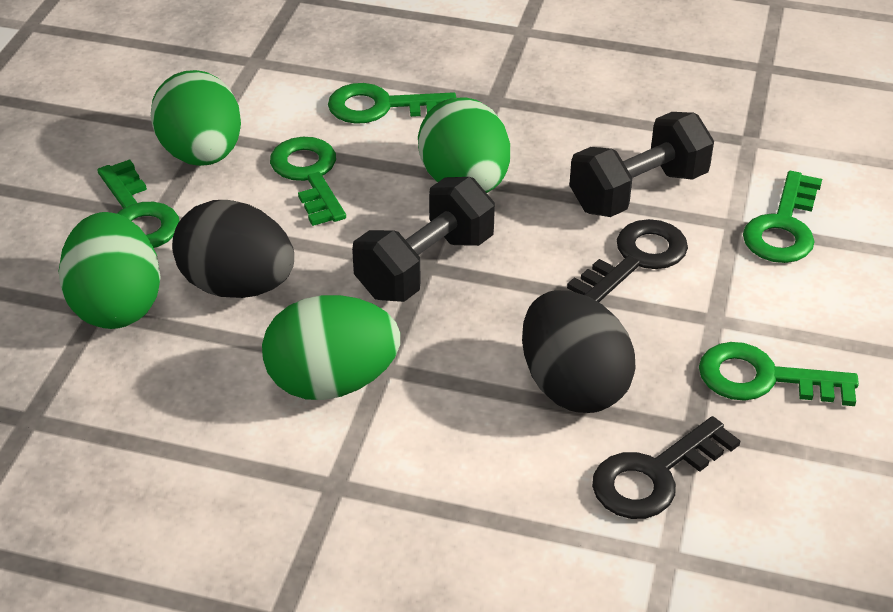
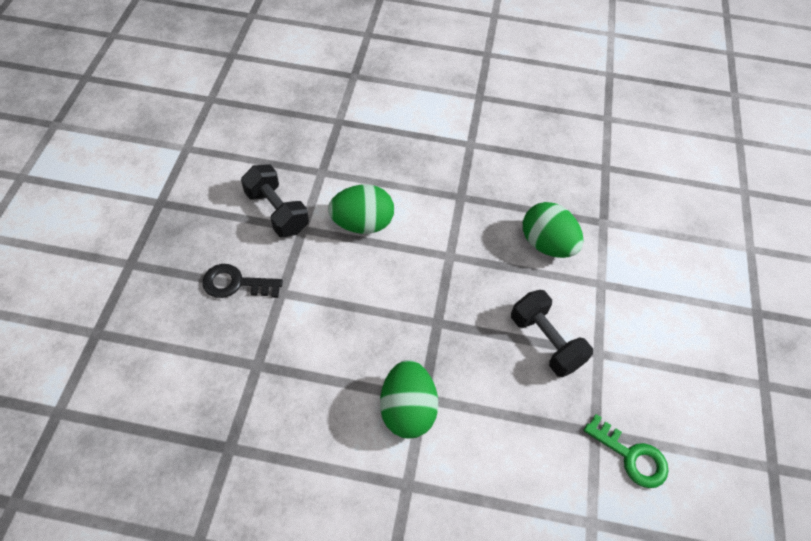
black egg: 2 -> 0
black key: 2 -> 1
green egg: 4 -> 3
green key: 5 -> 1

